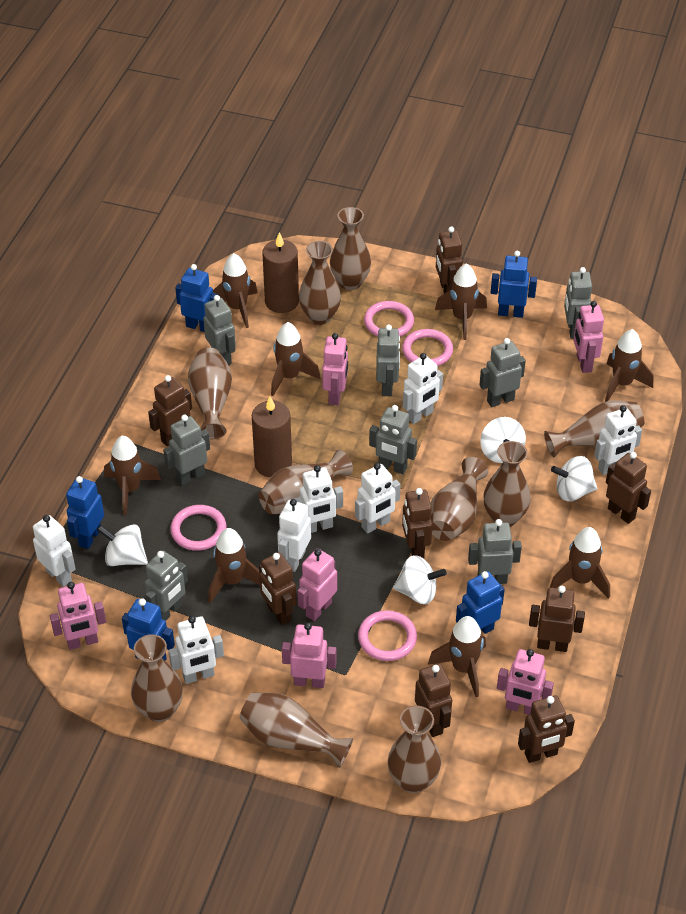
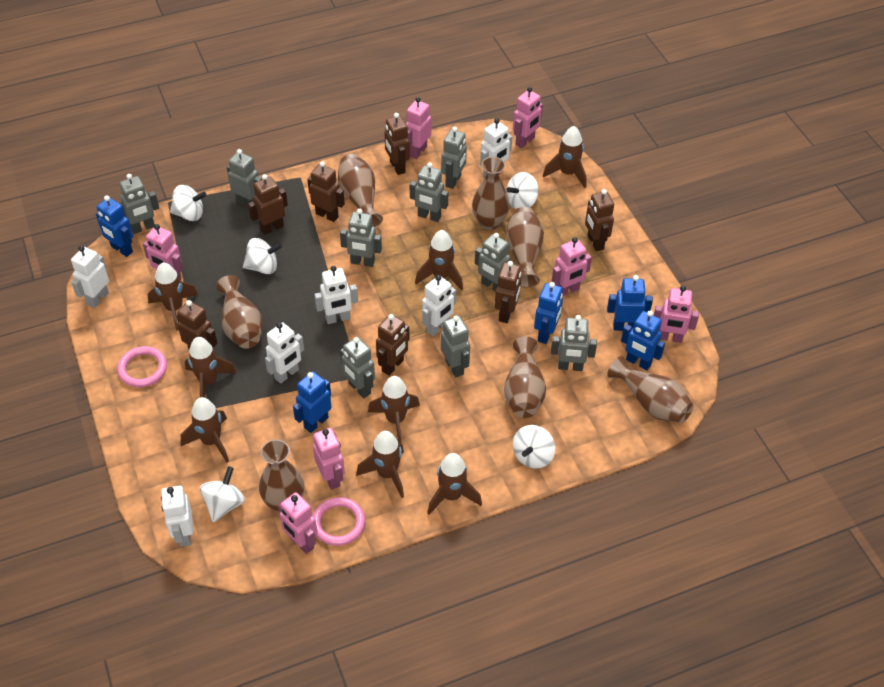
brown candle: 2 -> 0
brown robot: 8 -> 7
brown vase: 10 -> 7
grey robot: 8 -> 9
pink ring: 4 -> 2
pink robot: 6 -> 7
white robot: 7 -> 6
white spinning top: 4 -> 5

